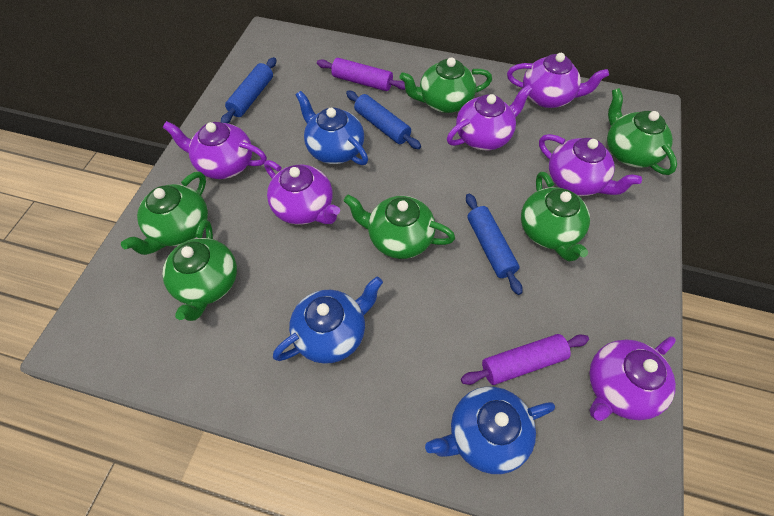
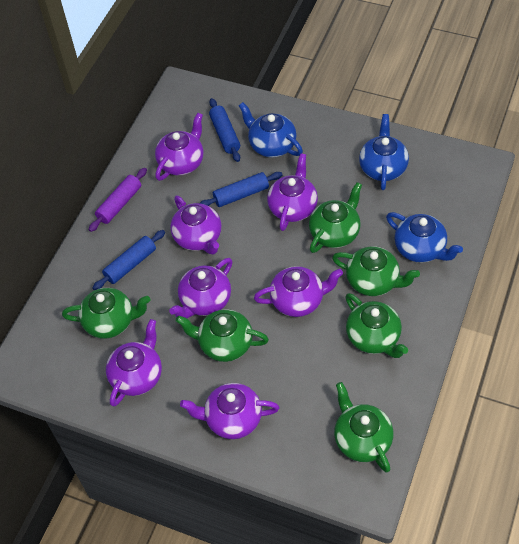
purple rolling pin: 2 -> 1
purple teapot: 6 -> 7

